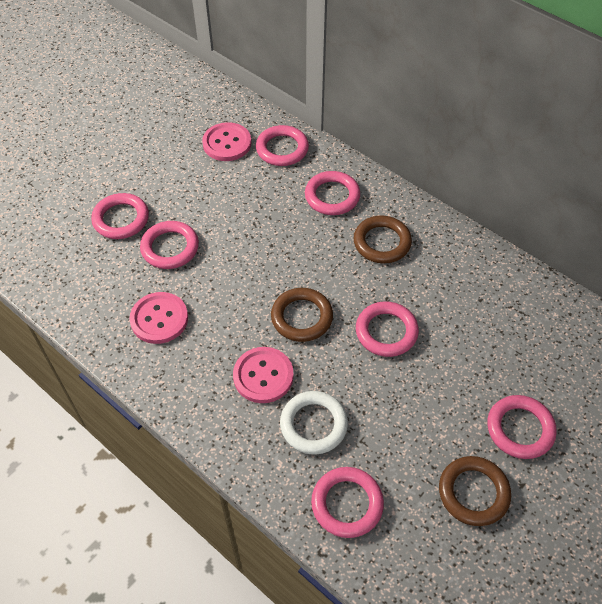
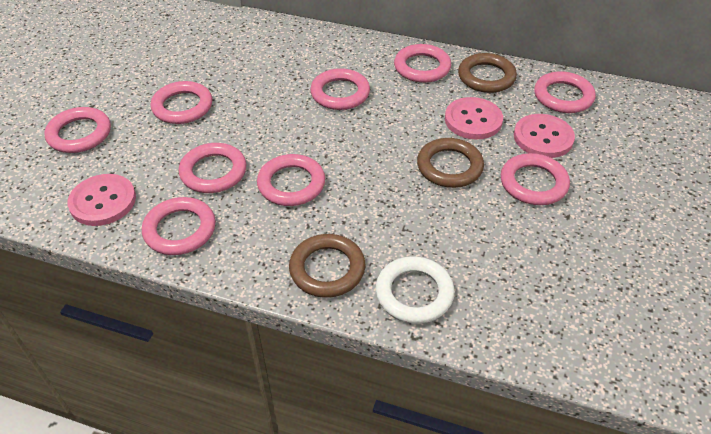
pink ring: 7 -> 9

